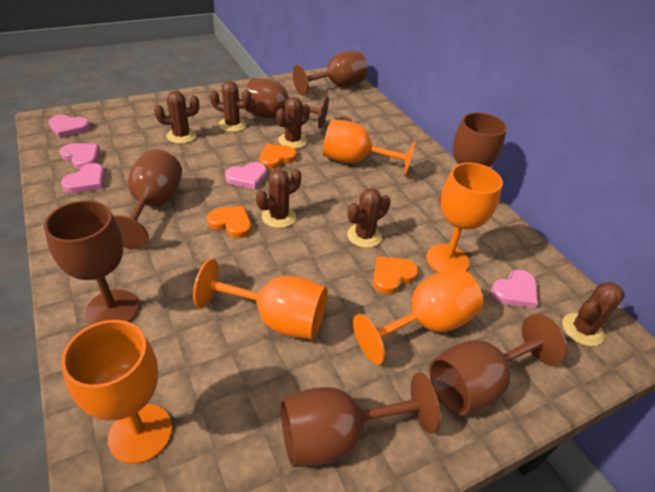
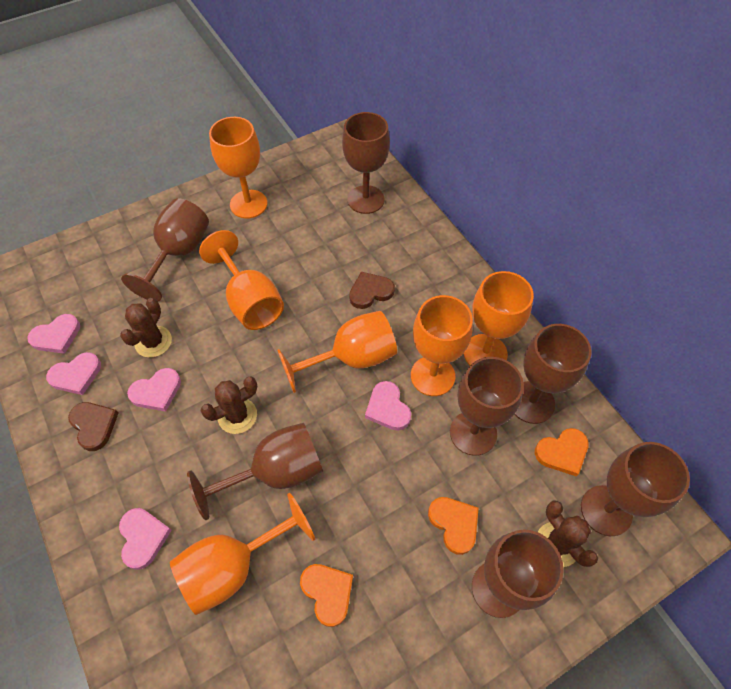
brown cactus: 6 -> 3
brown heart: 0 -> 2
orange goblet: 5 -> 6

